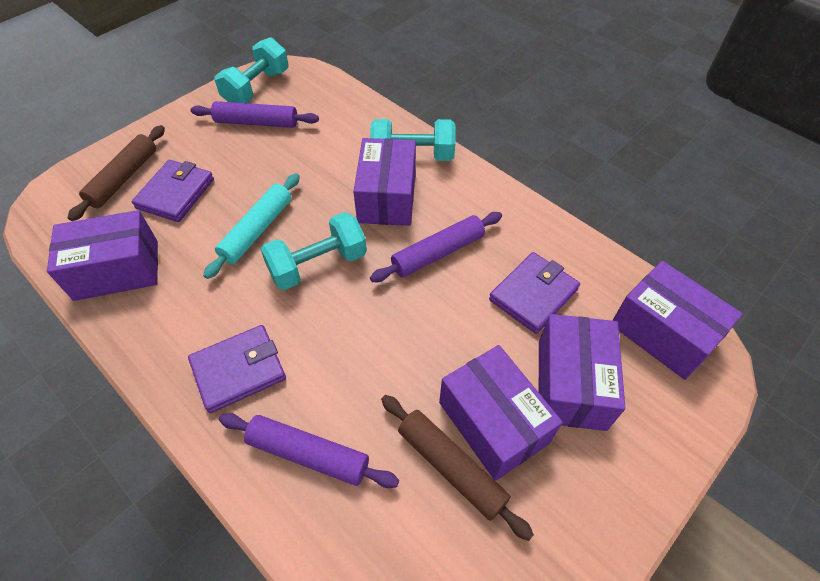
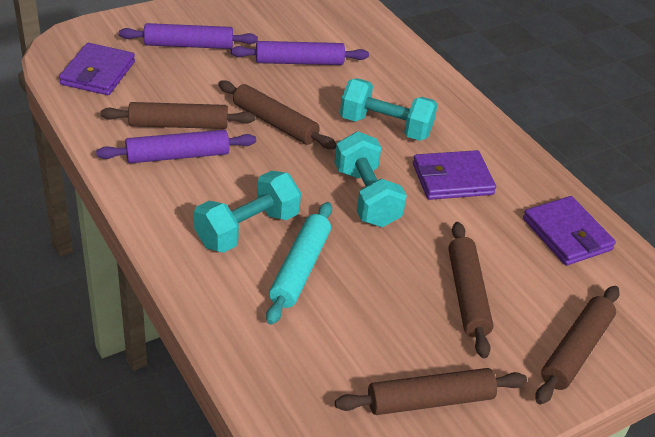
brown rolling pin: 2 -> 5
purple box: 5 -> 0

